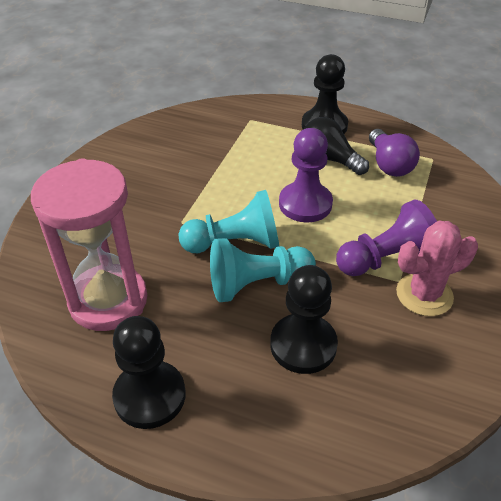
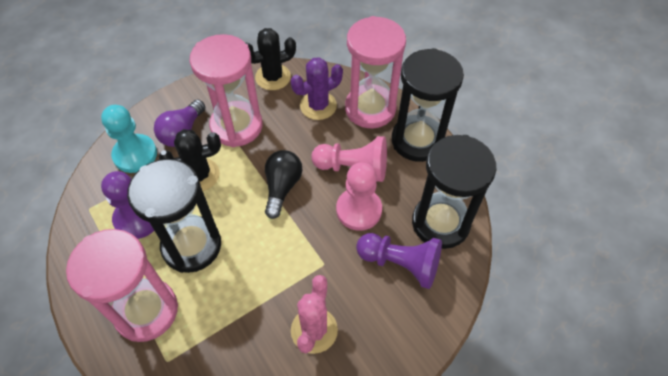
black cactus: 0 -> 2
black hourglass: 0 -> 3
black pawn: 3 -> 0
pink hourglass: 1 -> 3
pink pawn: 0 -> 2
purple cactus: 0 -> 1
turquoise pawn: 2 -> 1

